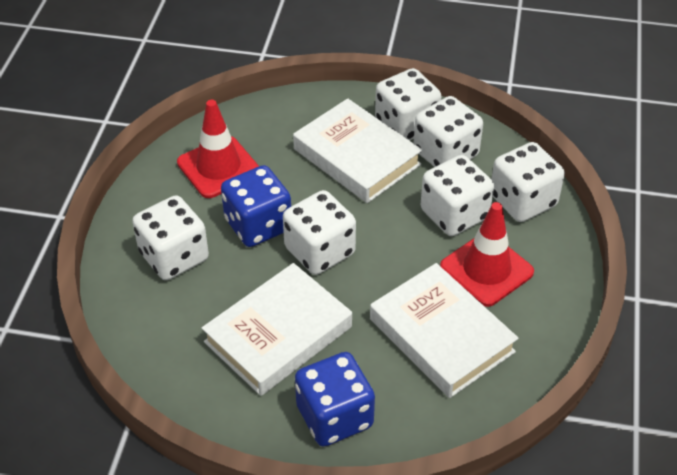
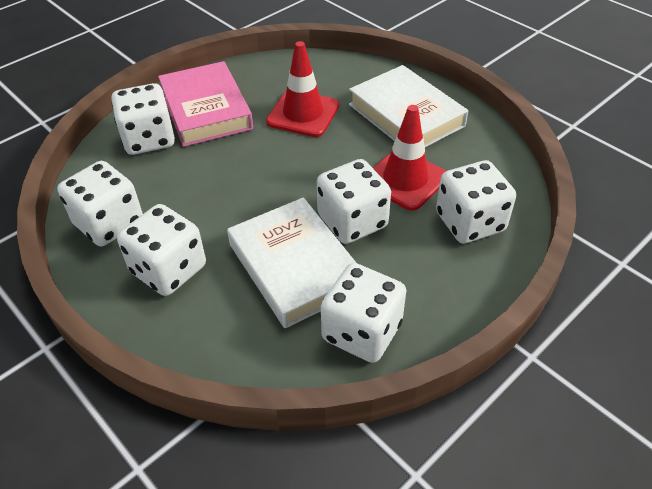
blue dice: 2 -> 0
pink book: 0 -> 1
white book: 3 -> 2

